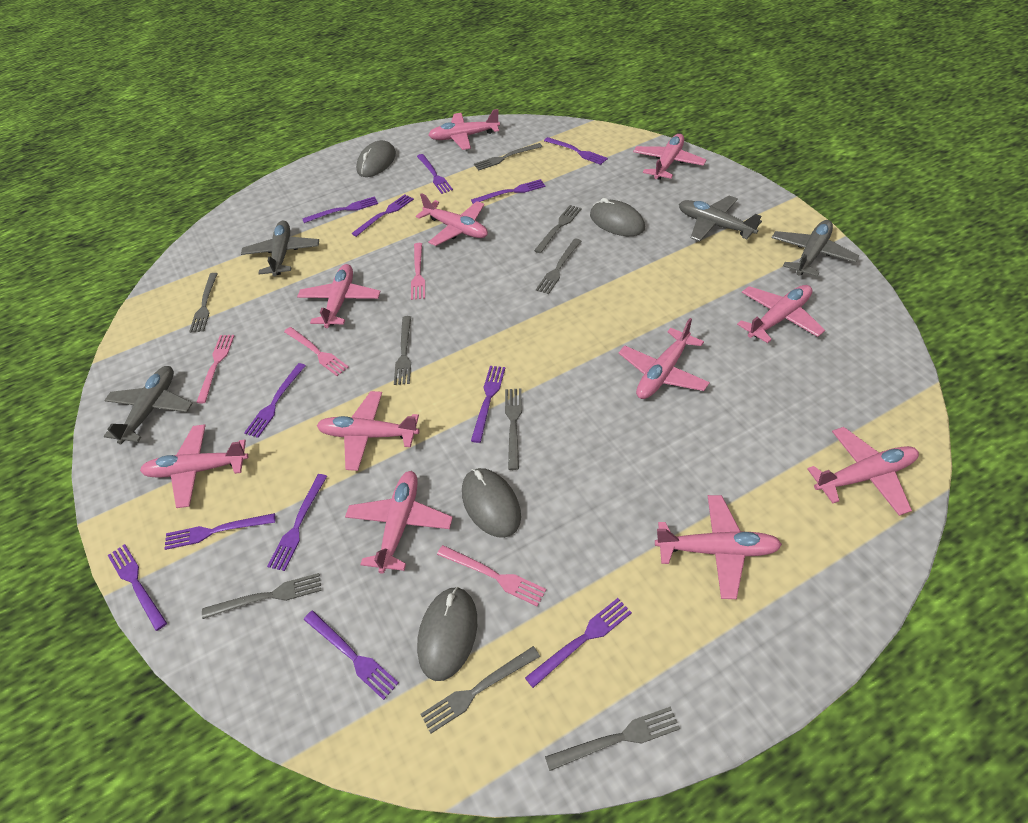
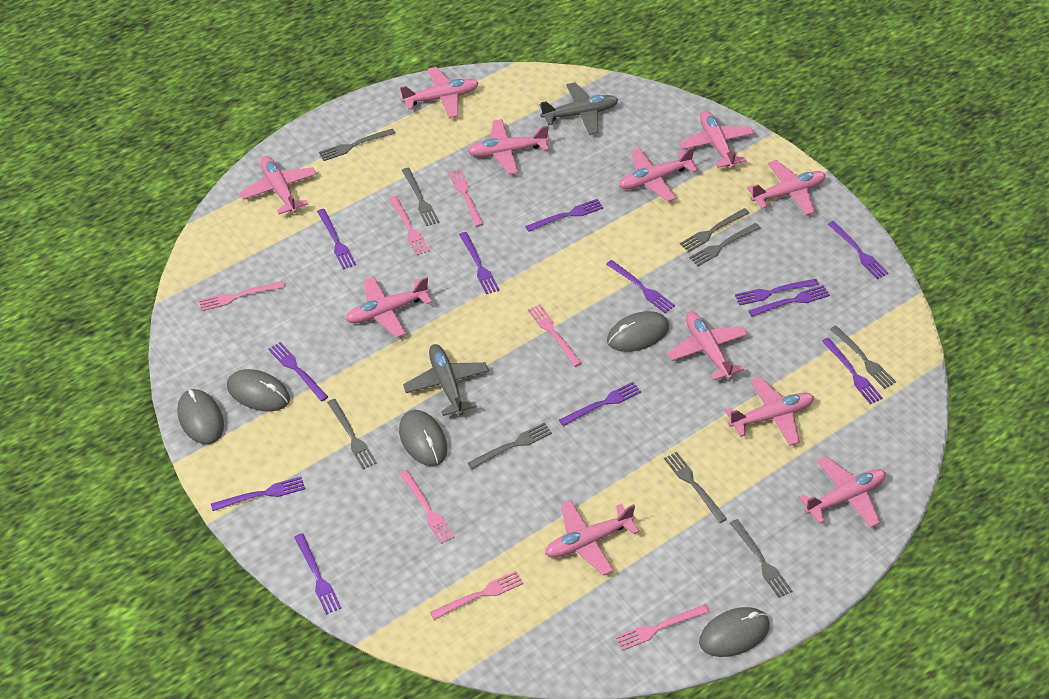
grey mouse: 4 -> 5
grey plane: 4 -> 2
pink fork: 4 -> 7

